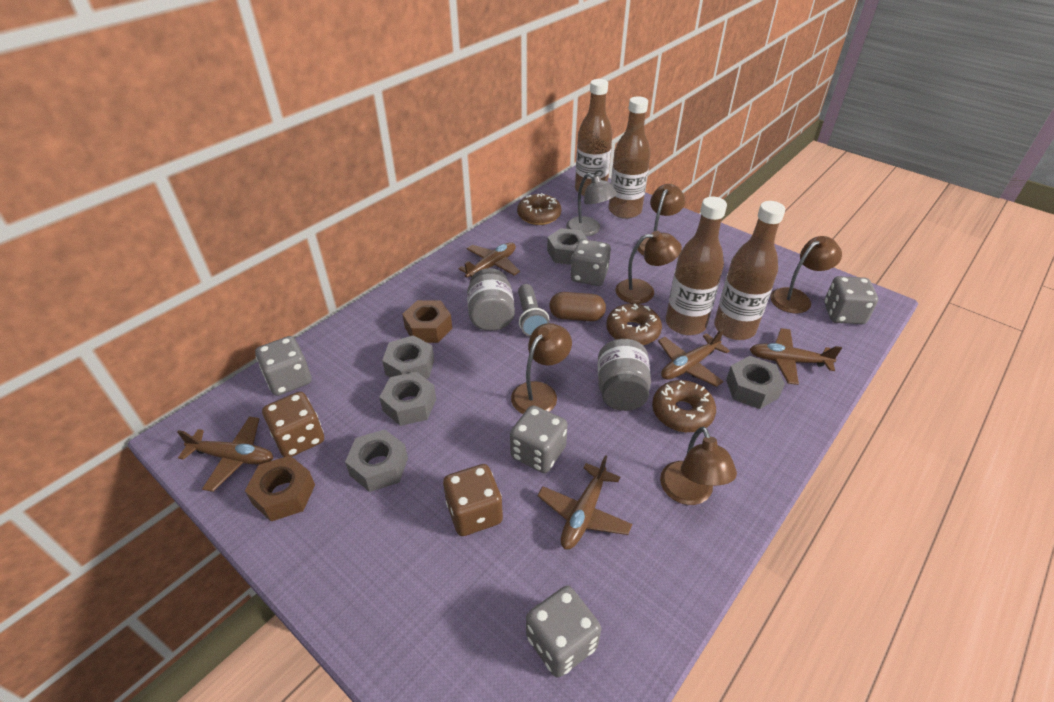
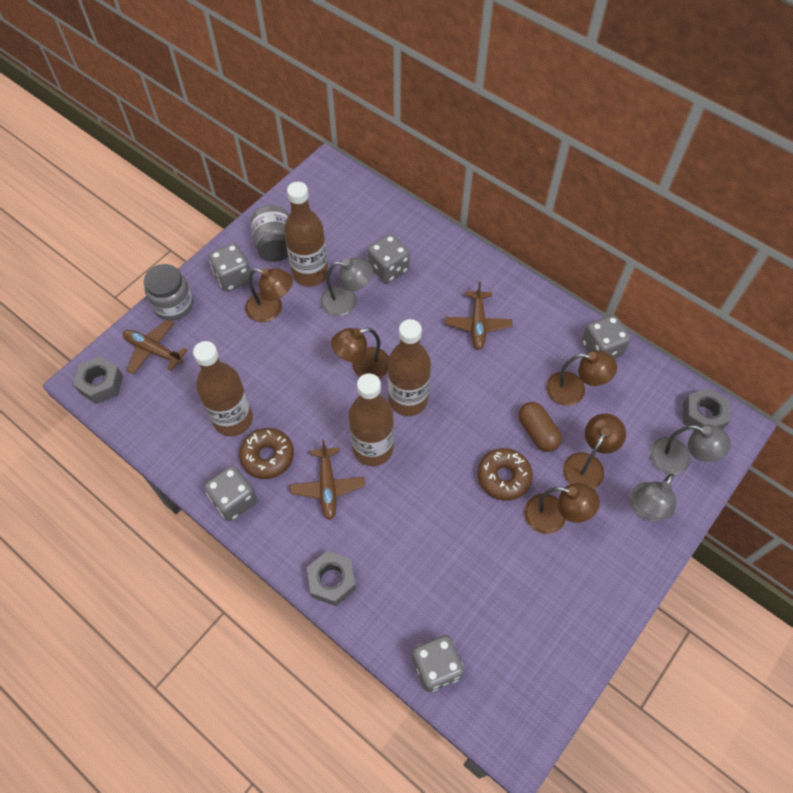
brown dice: 2 -> 0
brown donut: 3 -> 2
brown nut: 2 -> 0
brown plane: 5 -> 3
grey flashlight: 1 -> 0
grey lamp: 1 -> 3
grey nut: 5 -> 3

